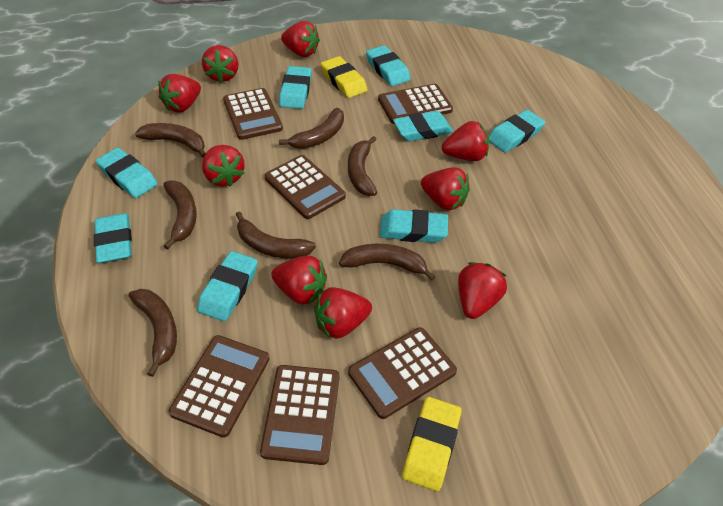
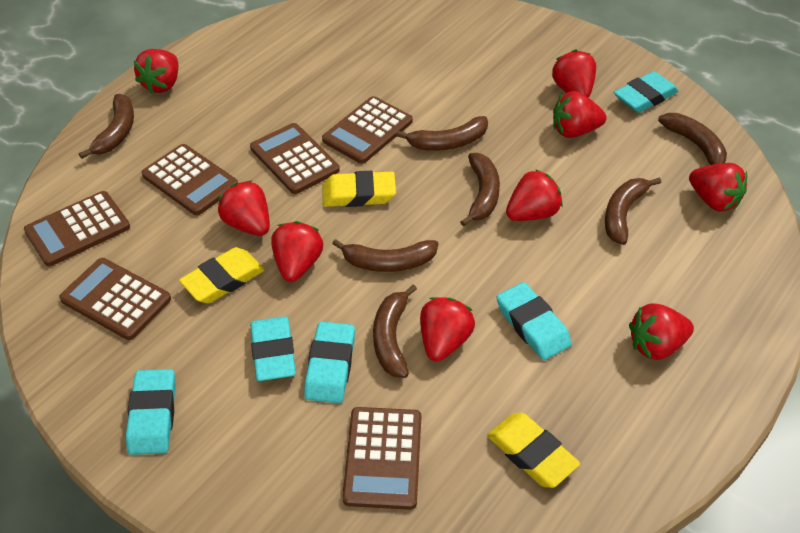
turquoise eraser: 8 -> 5
yellow eraser: 2 -> 3

